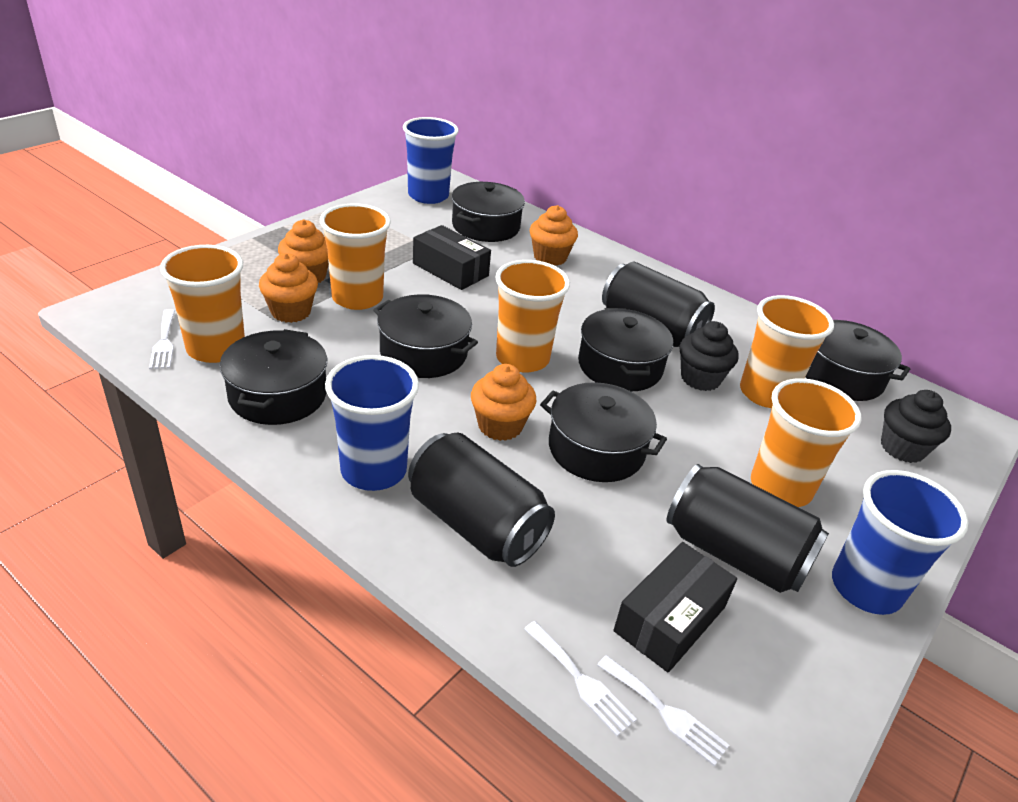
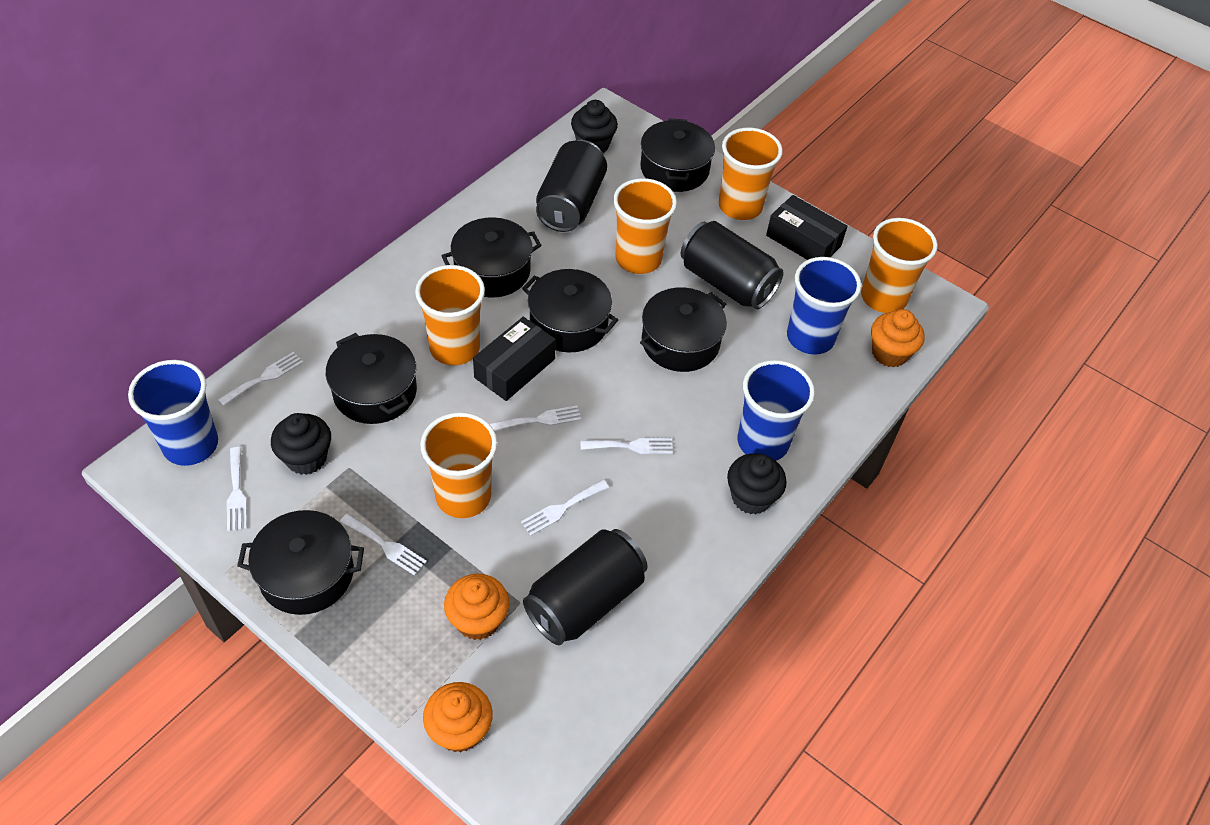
black cupcake: 2 -> 3
orange cupcake: 4 -> 3
white fork: 3 -> 6

